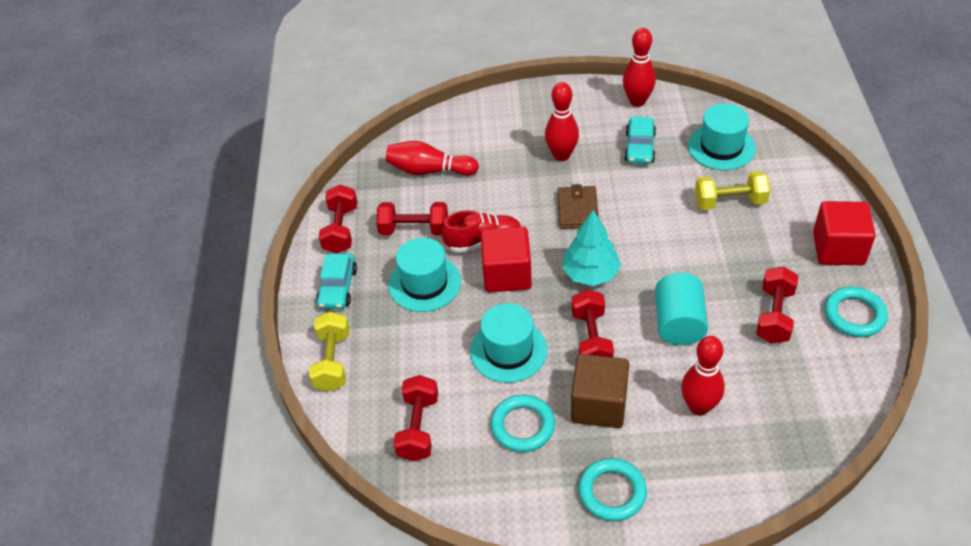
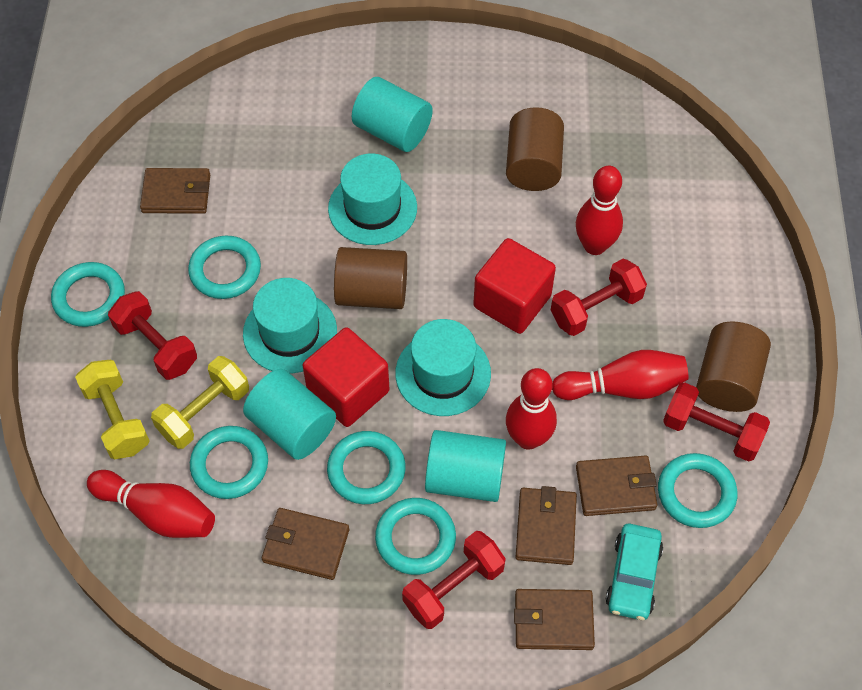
brown cube: 1 -> 0
brown cylinder: 0 -> 3
brown wallet: 1 -> 5
red dumbbell: 5 -> 4
red shoe: 1 -> 0
turquoise car: 2 -> 1
turquoise cylinder: 1 -> 3
turquoise ring: 3 -> 6
turquoise tree: 1 -> 0

